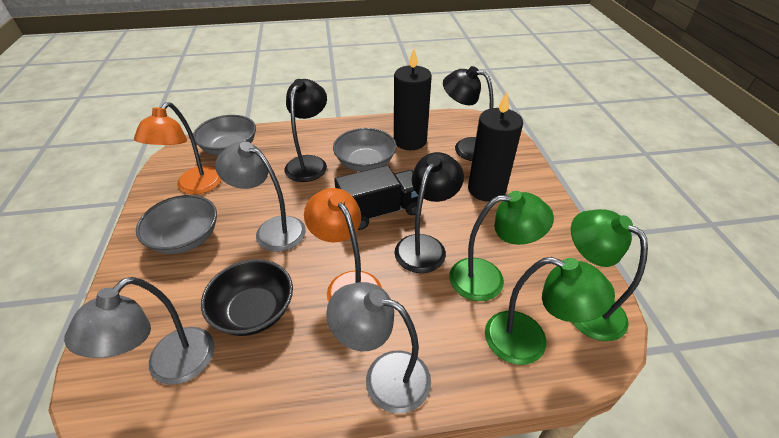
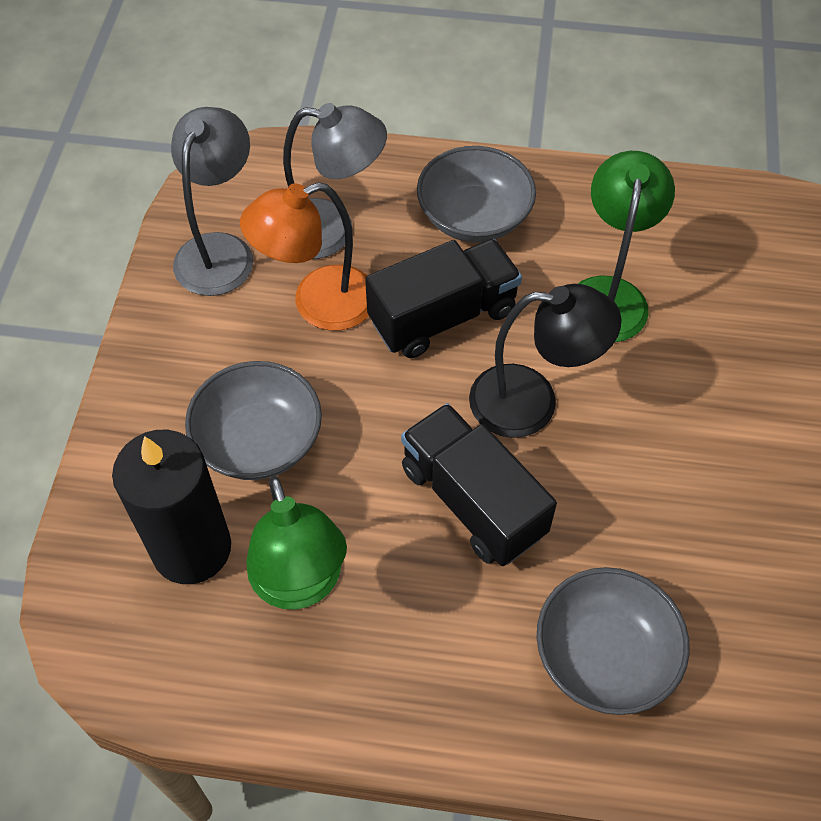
black bowl: 1 -> 0
black candle: 2 -> 1
black lamp: 3 -> 1
black truck: 1 -> 2
green lamp: 3 -> 2
grey lamp: 3 -> 2
orange lamp: 2 -> 1

